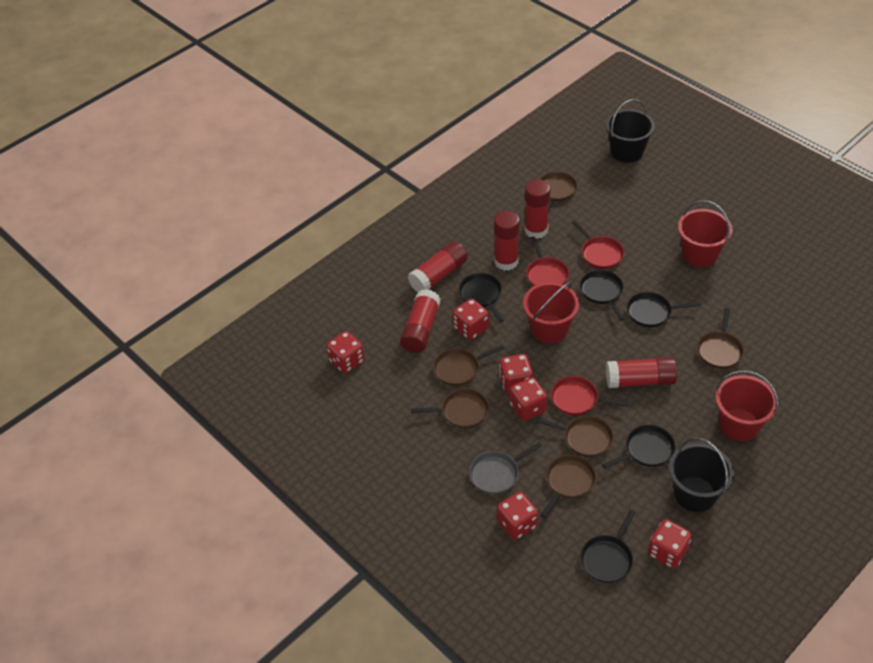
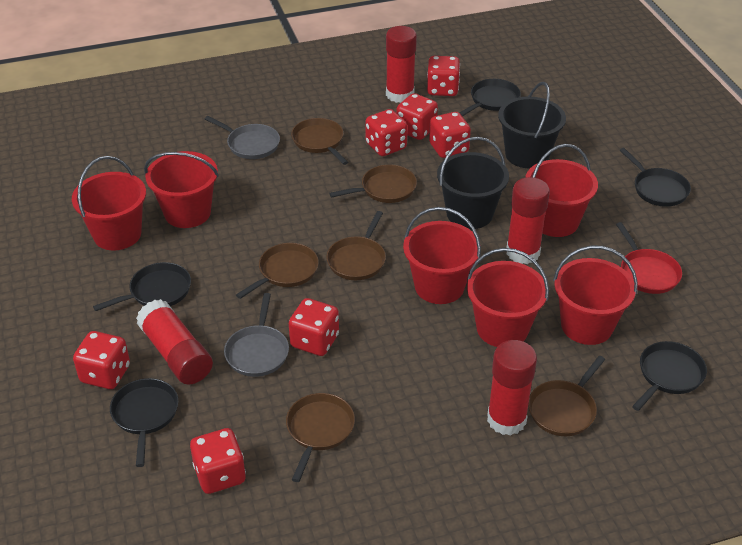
grey pan: 1 -> 2
red bucket: 3 -> 6
red dice: 6 -> 7
red glue stick: 5 -> 4
red pan: 3 -> 1

